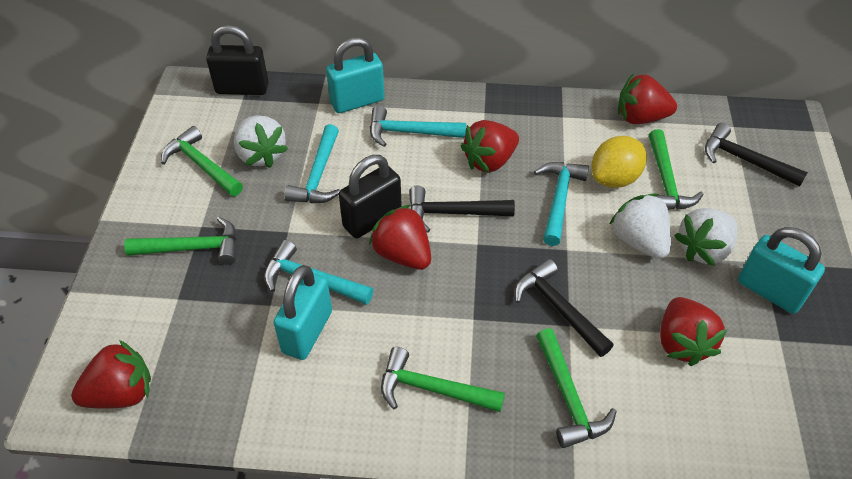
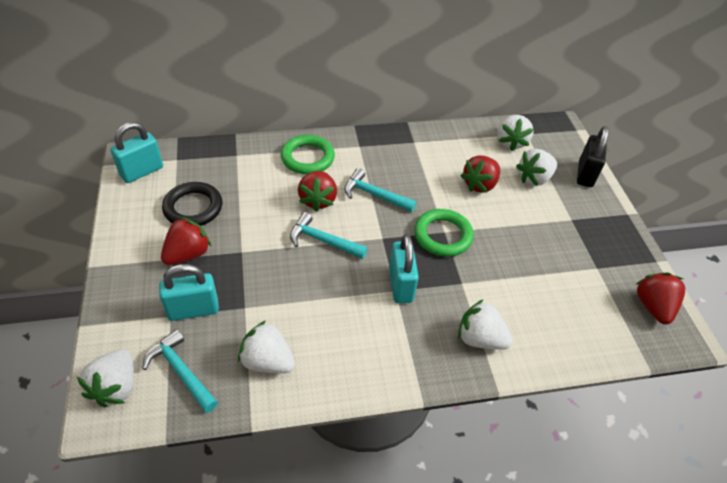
black hammer: 3 -> 0
black padlock: 2 -> 1
black ring: 0 -> 1
green hammer: 5 -> 0
green ring: 0 -> 2
red strawberry: 5 -> 4
turquoise hammer: 4 -> 3
white strawberry: 3 -> 5
yellow lemon: 1 -> 0

